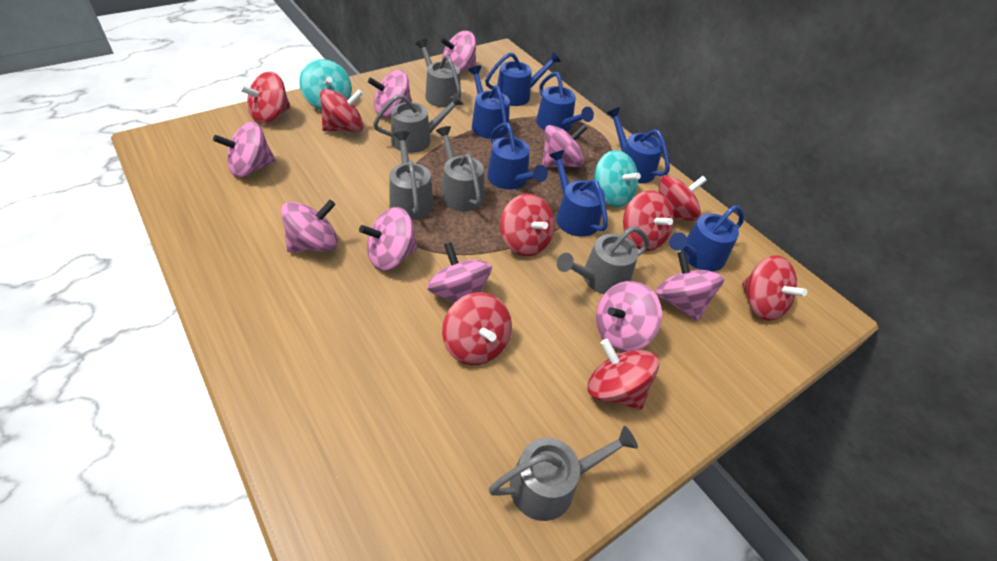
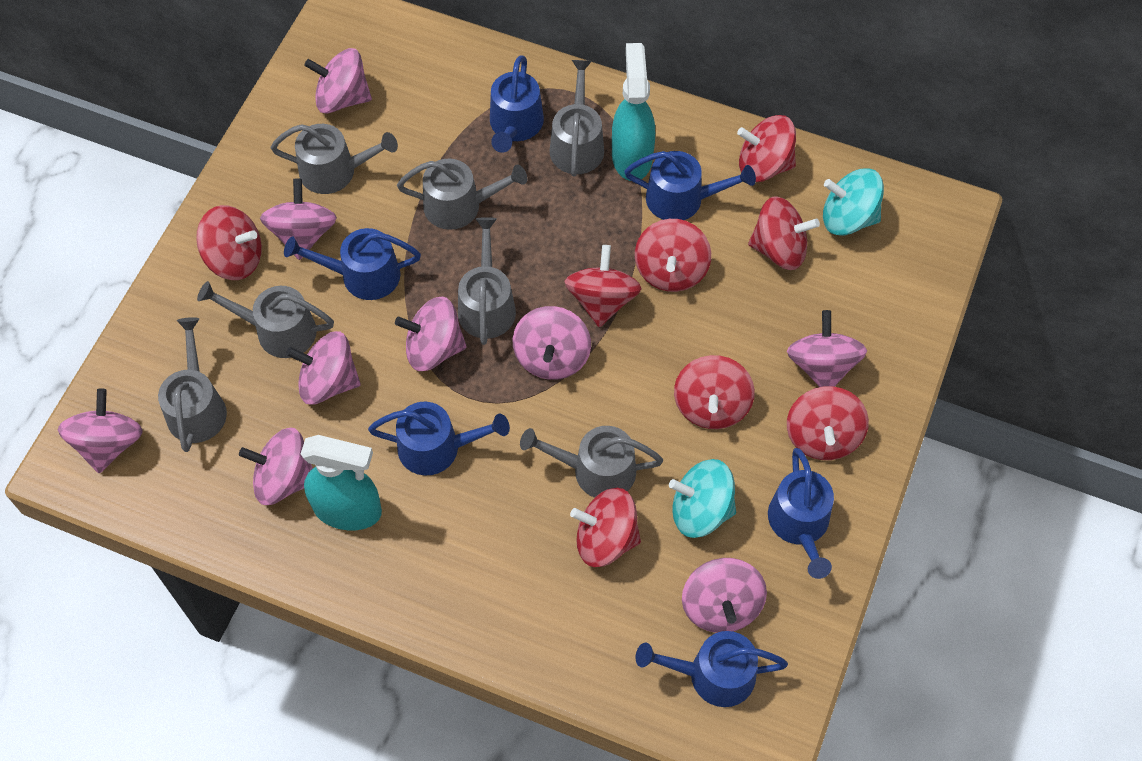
blue watering can: 7 -> 6
grey watering can: 6 -> 7
turquoise spray bottle: 0 -> 2

